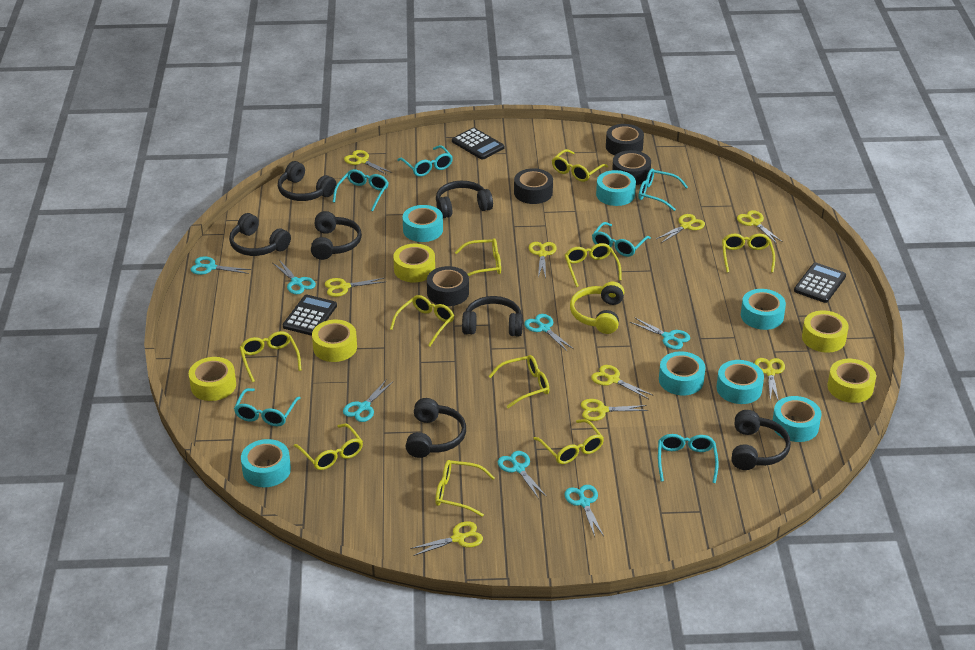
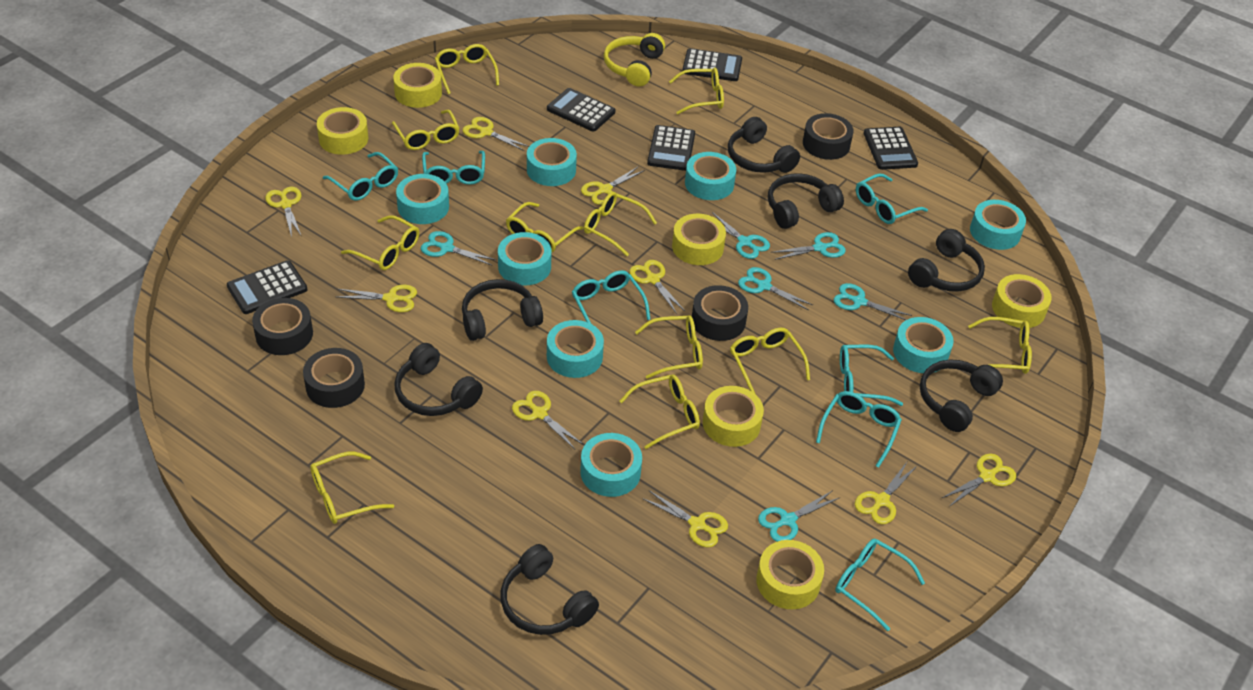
black calculator: 3 -> 5
turquoise glasses: 6 -> 7
turquoise scissors: 7 -> 6
turquoise tape: 7 -> 8
yellow glasses: 10 -> 11
yellow tape: 5 -> 6

